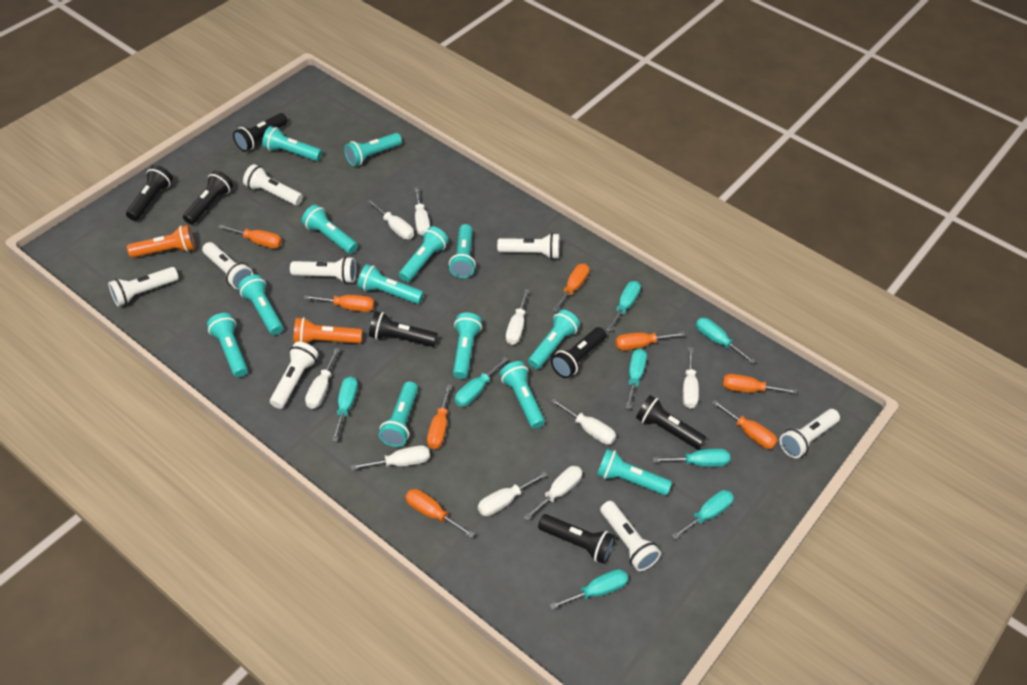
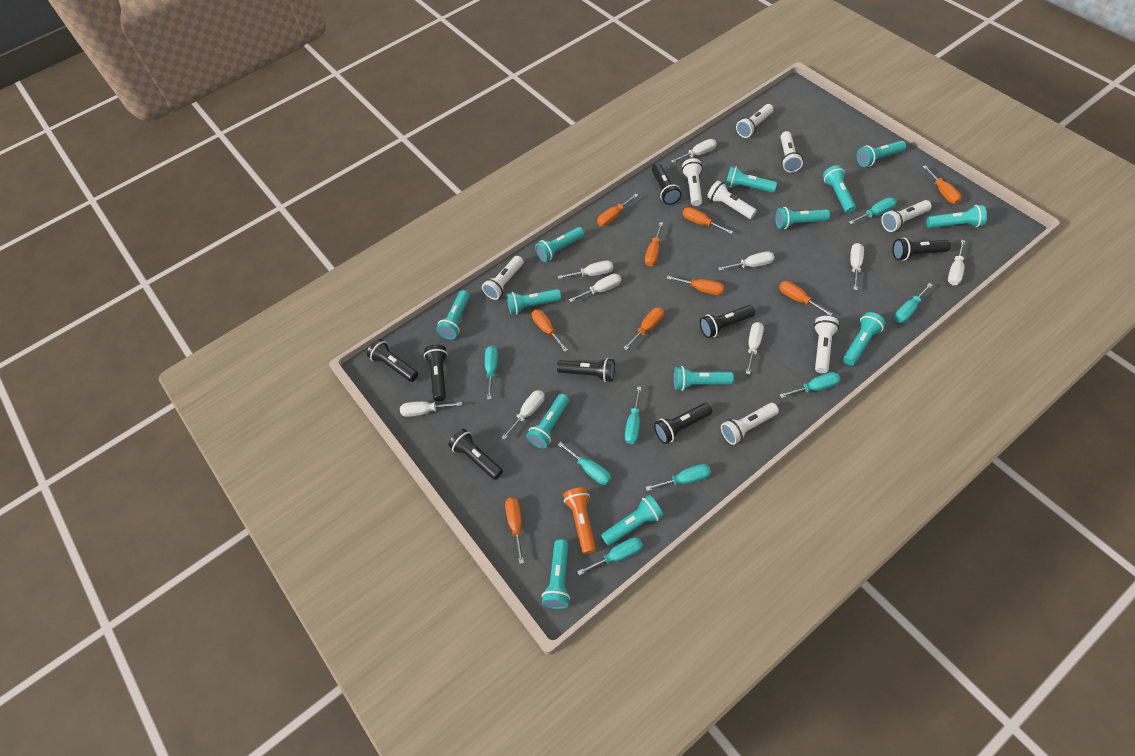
black flashlight: 7 -> 8
orange flashlight: 2 -> 1
orange screwdriver: 8 -> 9

